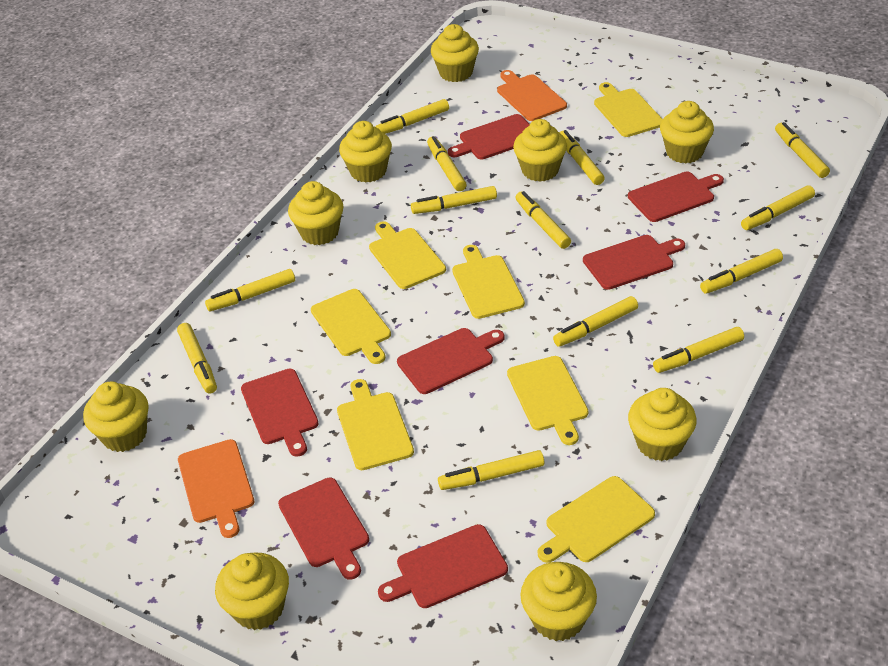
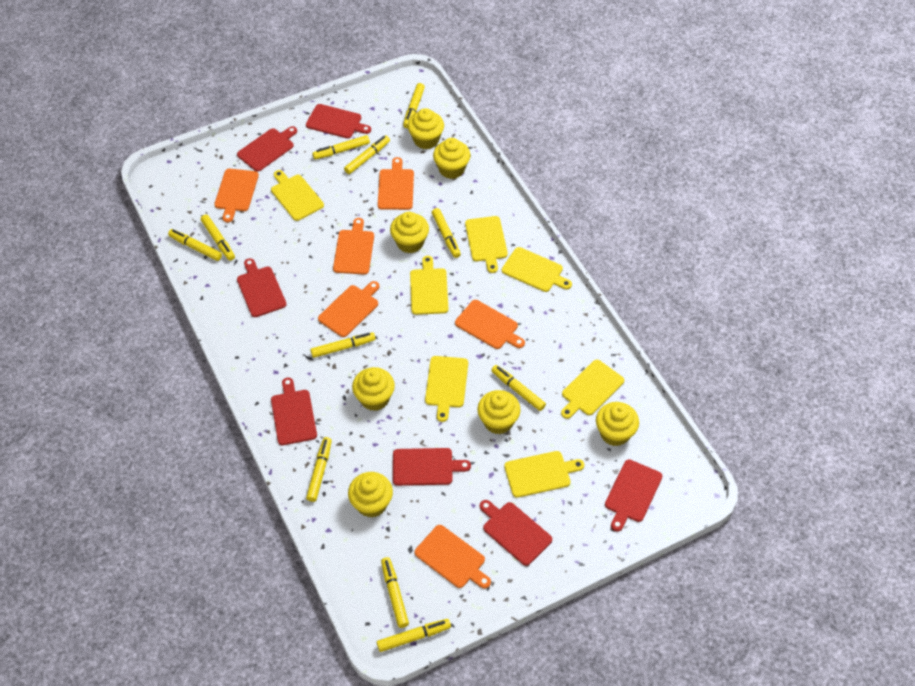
orange cutting board: 2 -> 6
yellow cupcake: 9 -> 7
yellow marker: 13 -> 11

